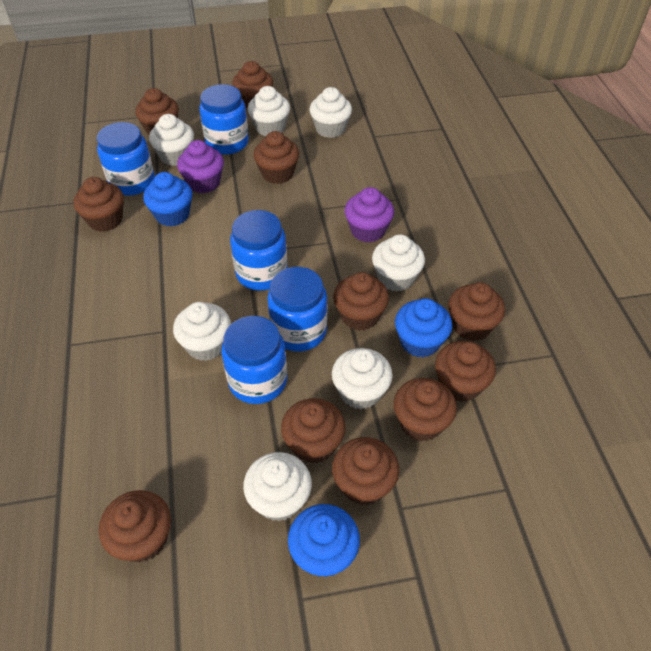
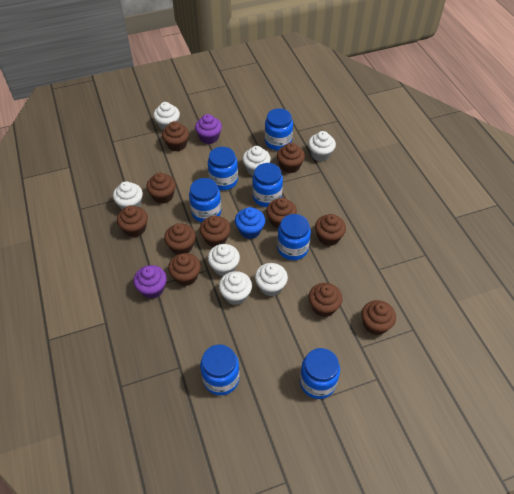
blue cupcake: 3 -> 1
blue jar: 5 -> 7

